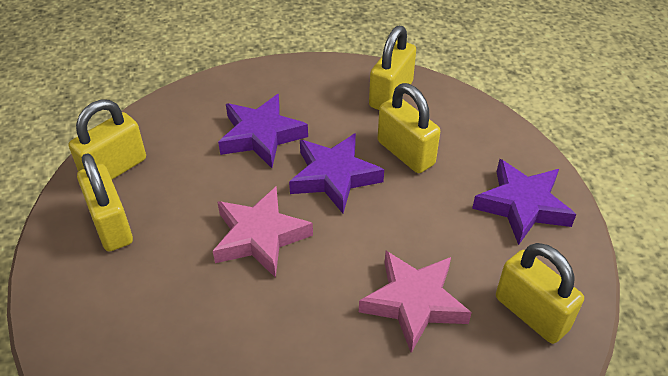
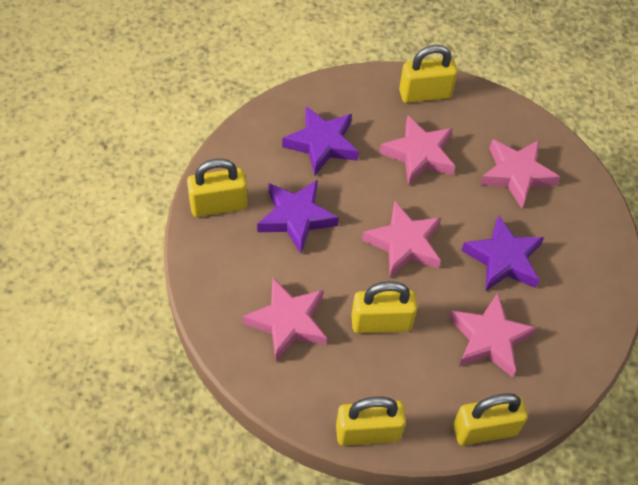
pink star: 2 -> 5

